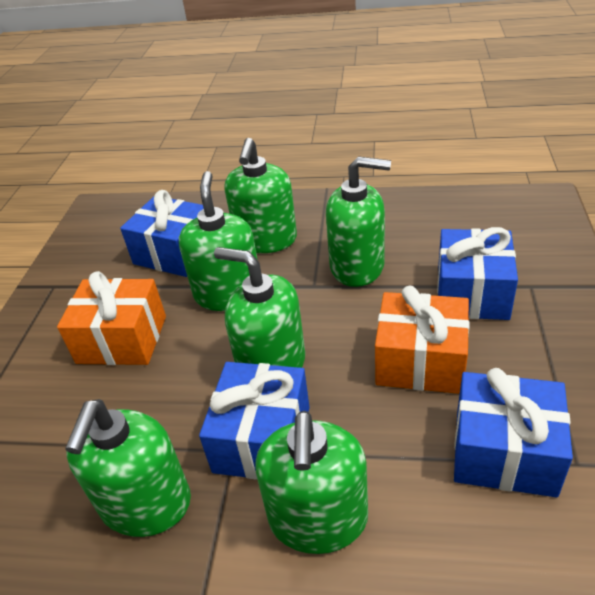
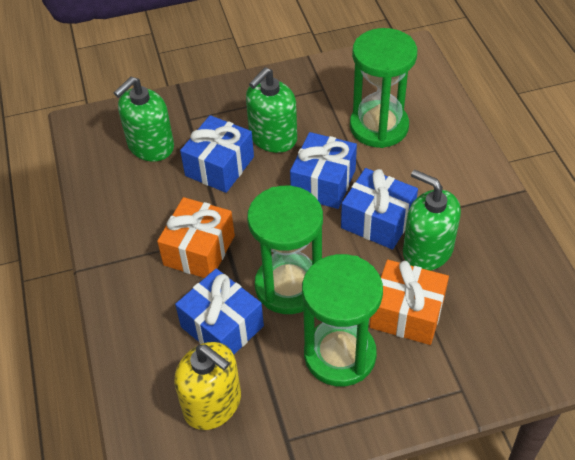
green hourglass: 0 -> 3
green soap dispenser: 6 -> 3
yellow soap dispenser: 0 -> 1

